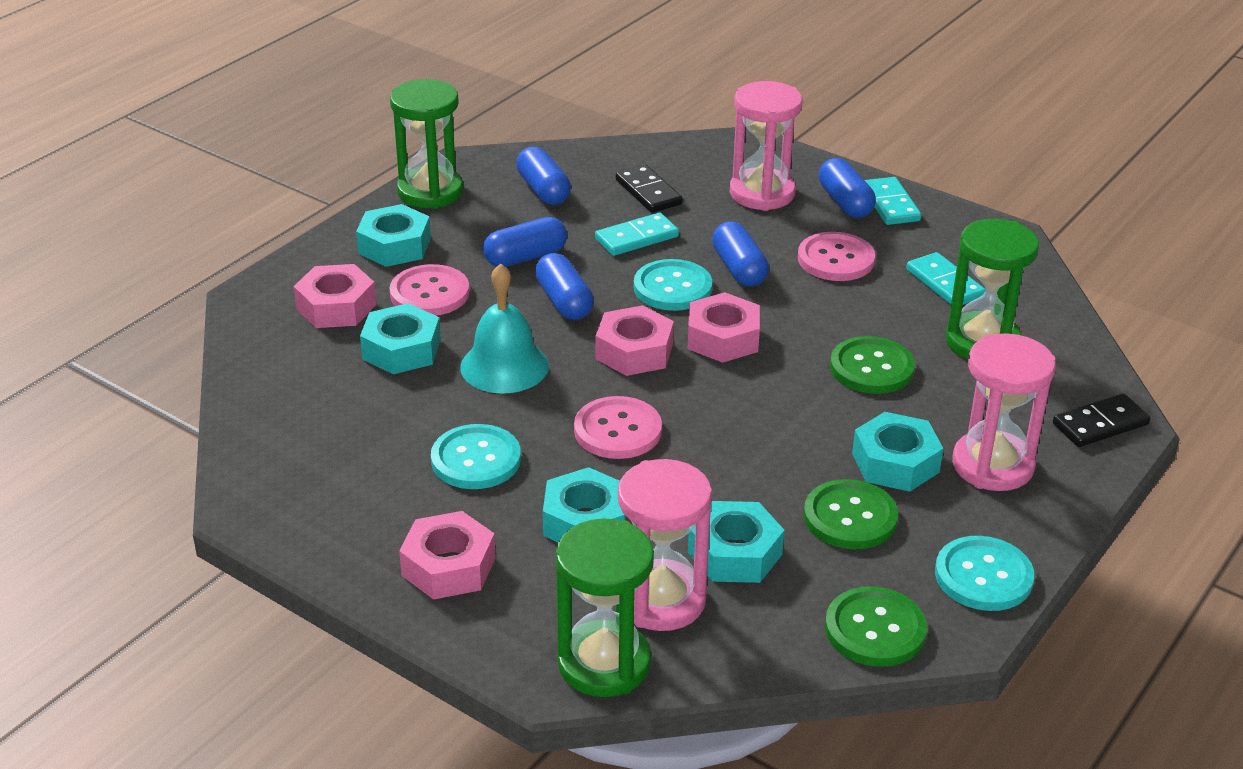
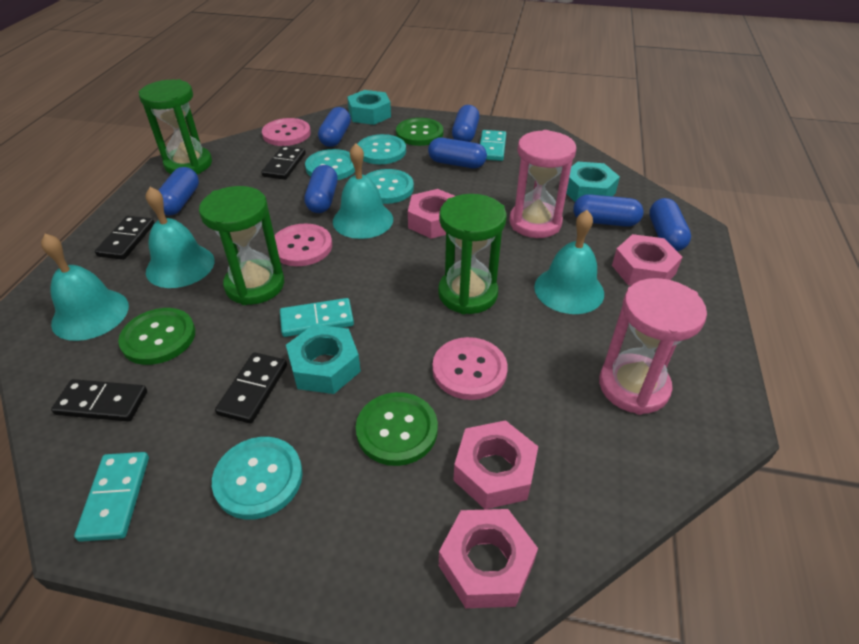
black domino: 2 -> 4
blue capsule: 5 -> 7
pink hourglass: 3 -> 2
turquoise bell: 1 -> 4
turquoise button: 3 -> 4
turquoise nut: 5 -> 3

